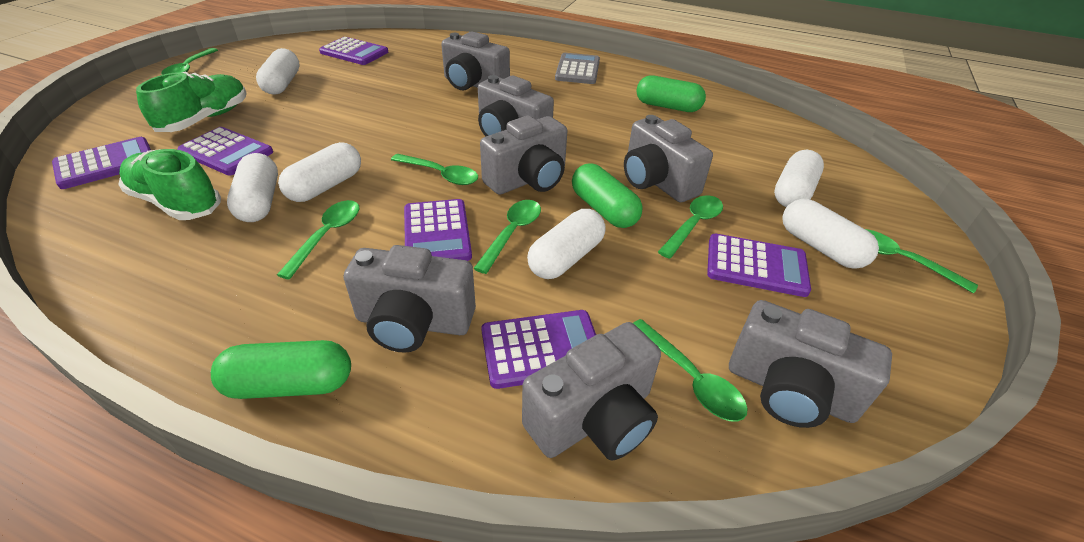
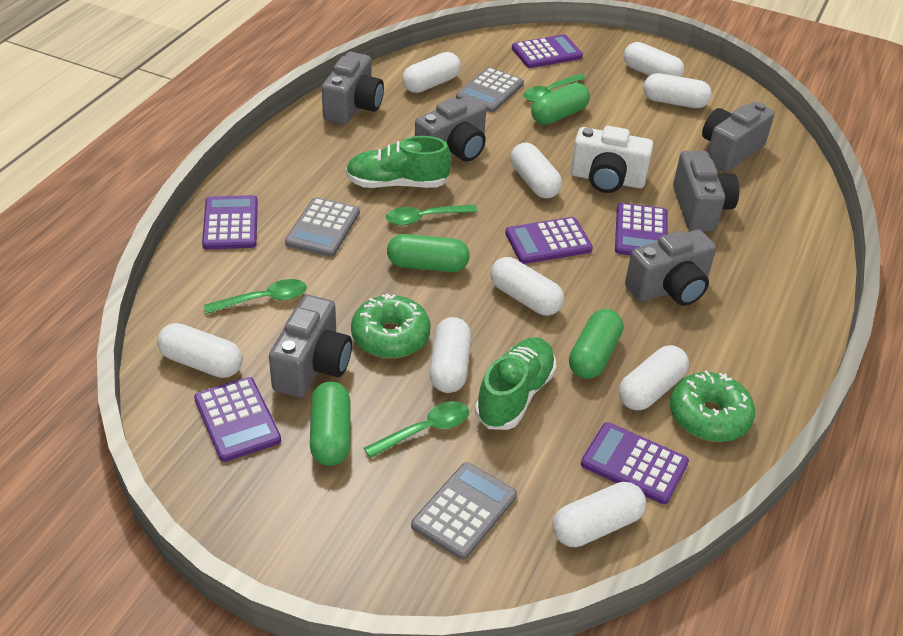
green capsule: 3 -> 4
green donut: 0 -> 2
green spoon: 7 -> 4
grey calculator: 1 -> 3
grey camera: 7 -> 6
white camera: 0 -> 1
white capsule: 6 -> 9

